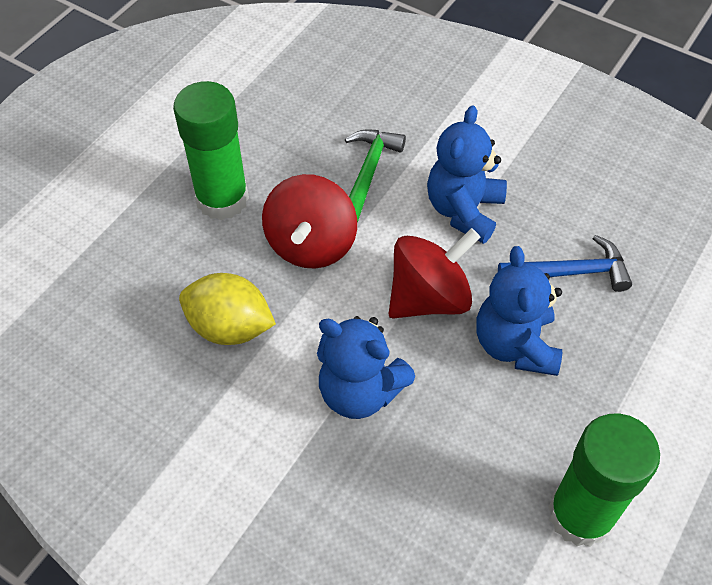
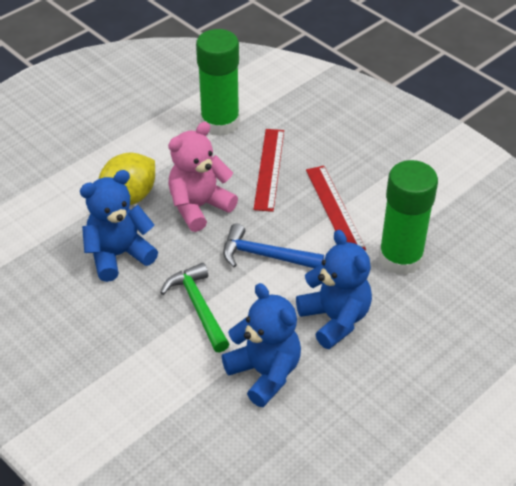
pink teddy bear: 0 -> 1
red ruler: 0 -> 2
red spinning top: 2 -> 0

